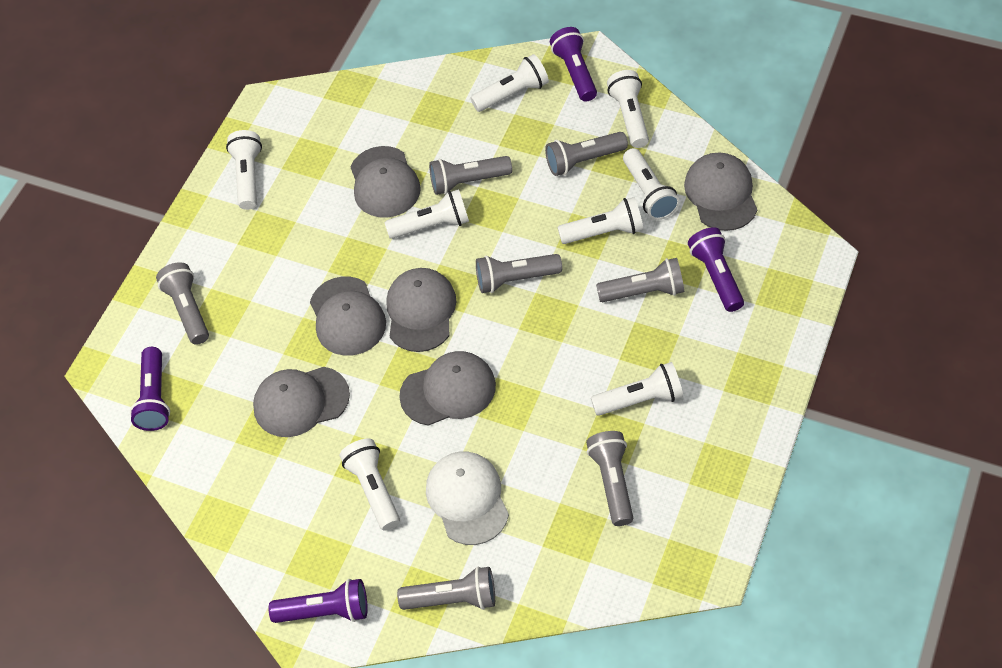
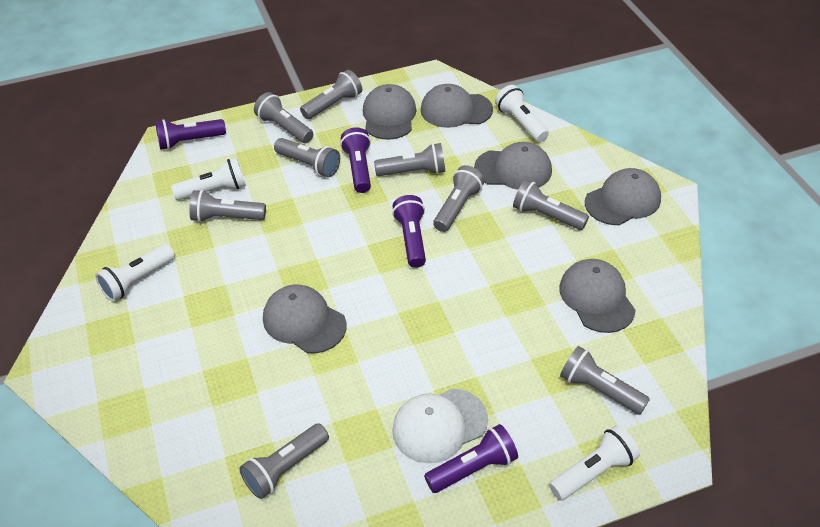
grey flashlight: 7 -> 9
white flashlight: 8 -> 4

